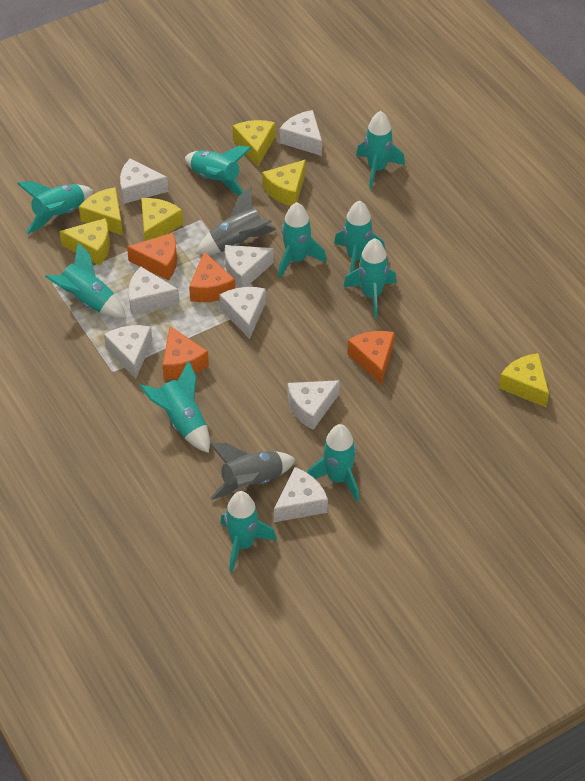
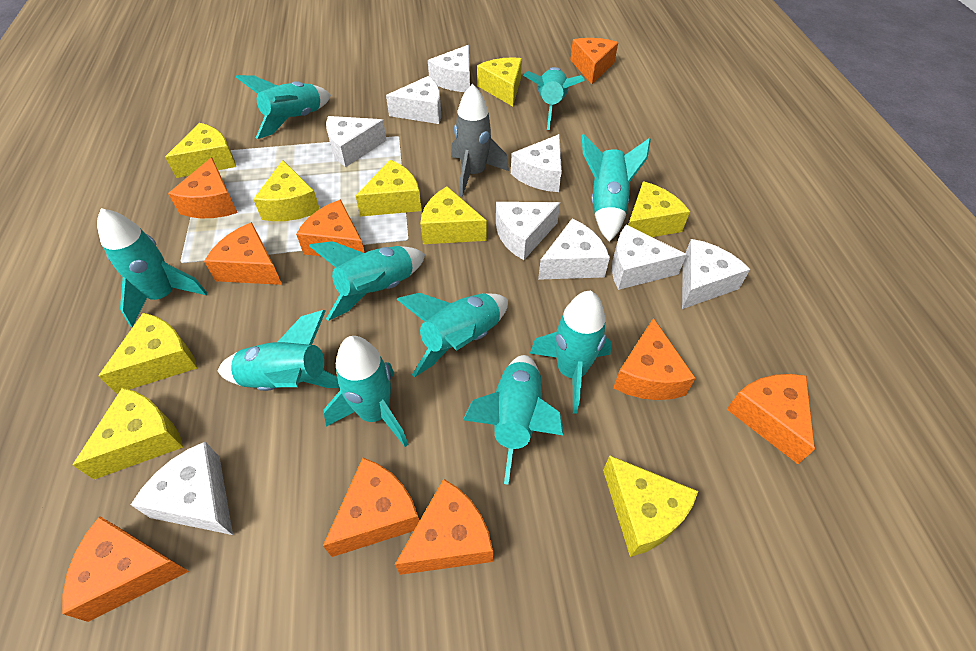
grey rocket: 2 -> 1
orange cheese: 4 -> 9
white cheese: 8 -> 9
yellow cheese: 6 -> 9

